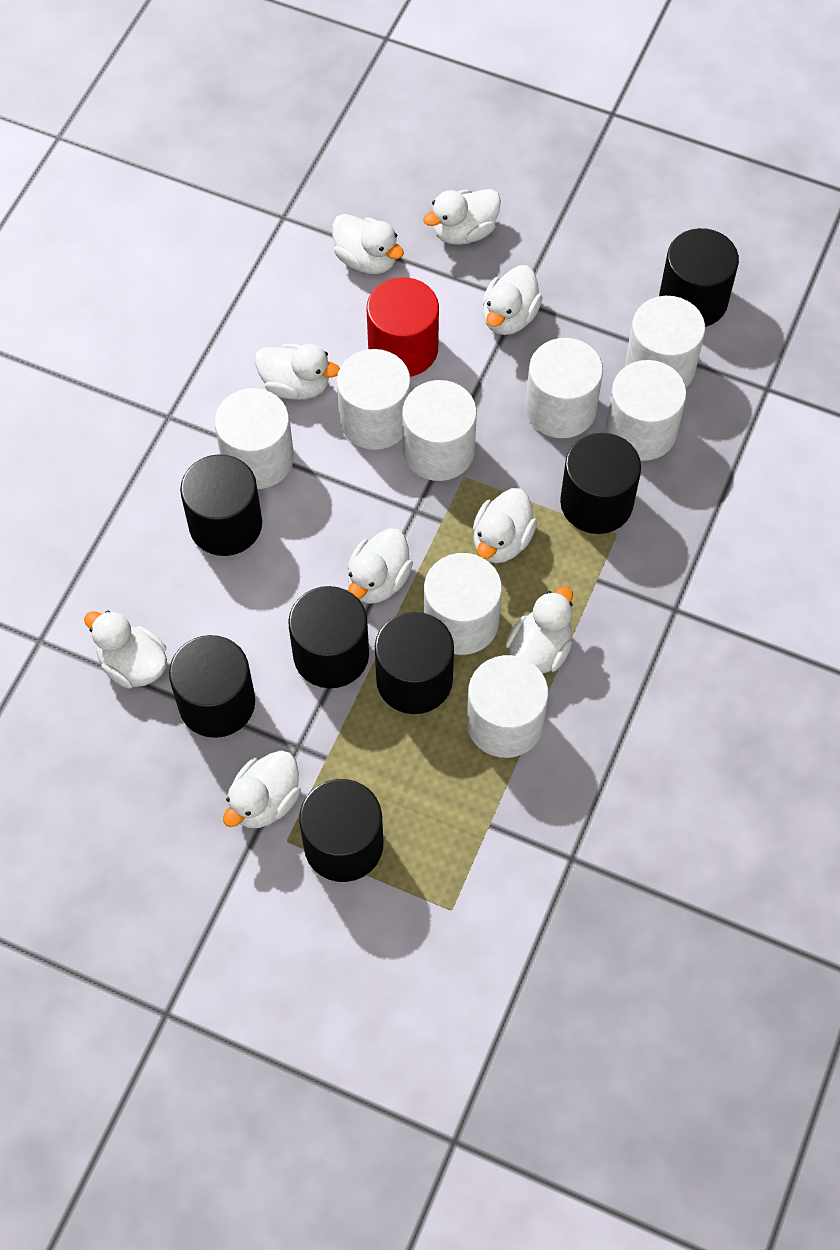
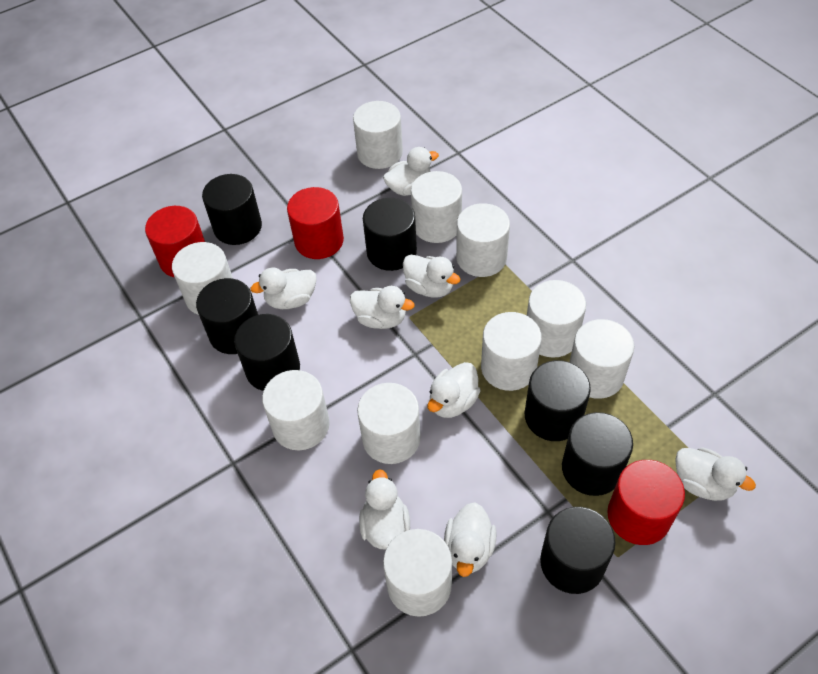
red cylinder: 1 -> 3
white cylinder: 8 -> 10
white duck: 9 -> 8

